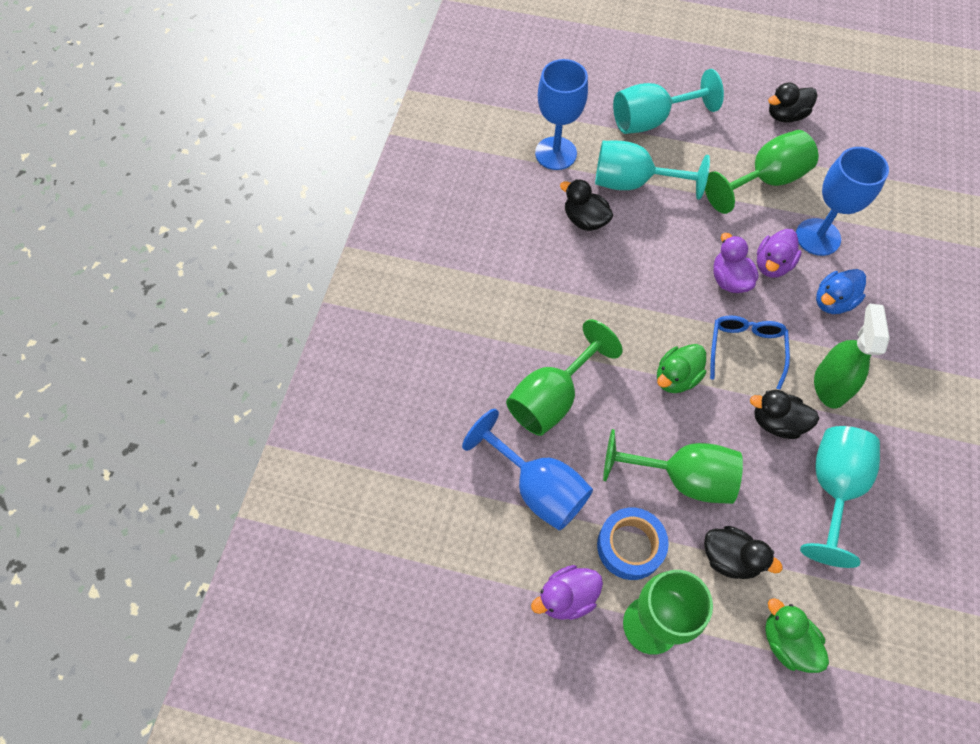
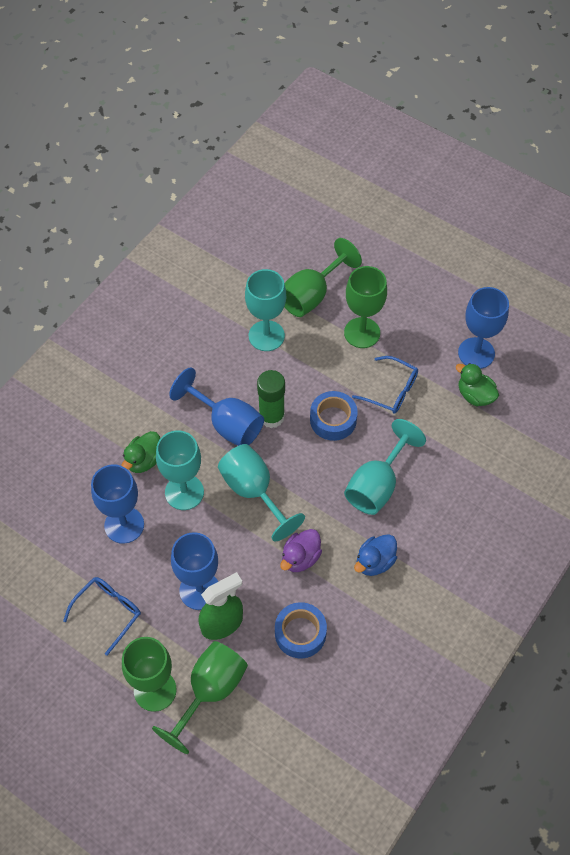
black duck: 4 -> 0
blue glasses: 1 -> 2
blue goblet: 3 -> 4
blue tape: 1 -> 2
green glue stick: 0 -> 1
purple duck: 3 -> 1
turquoise goblet: 3 -> 4

